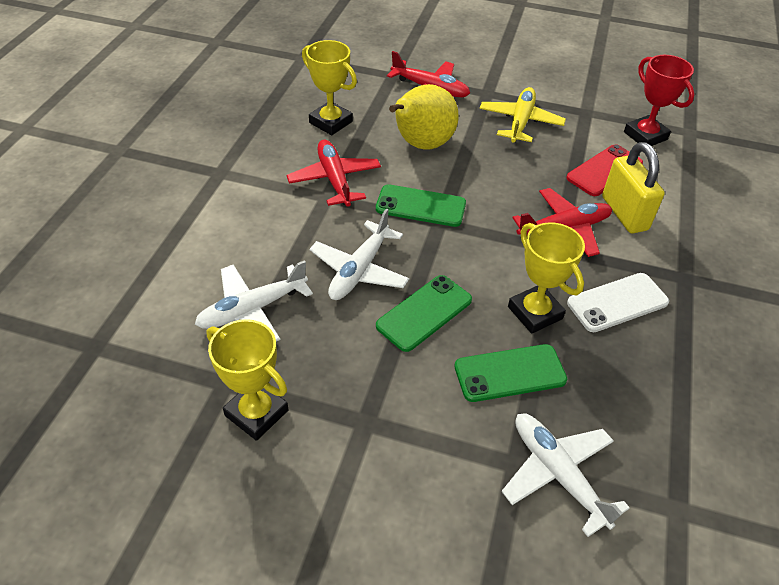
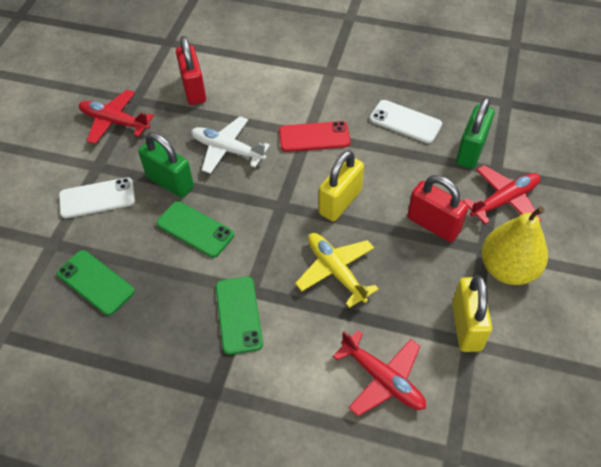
green padlock: 0 -> 2
red padlock: 0 -> 2
red trophy: 1 -> 0
white phone: 1 -> 2
white plane: 3 -> 1
yellow padlock: 1 -> 2
yellow trophy: 3 -> 0

